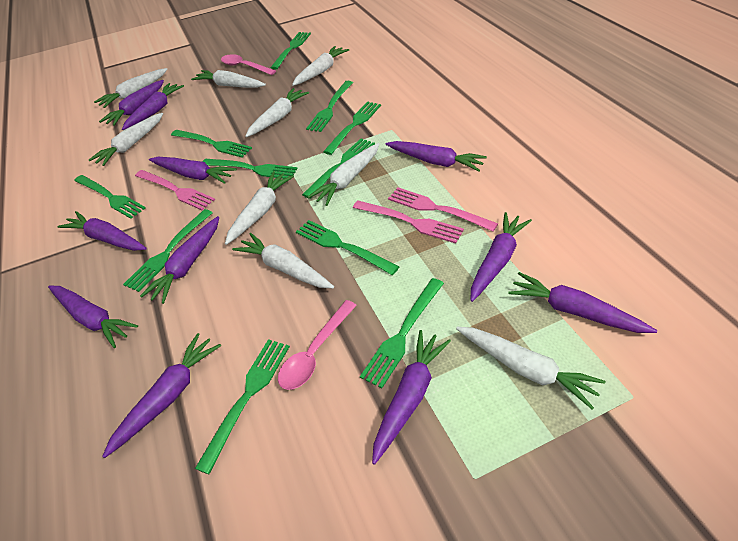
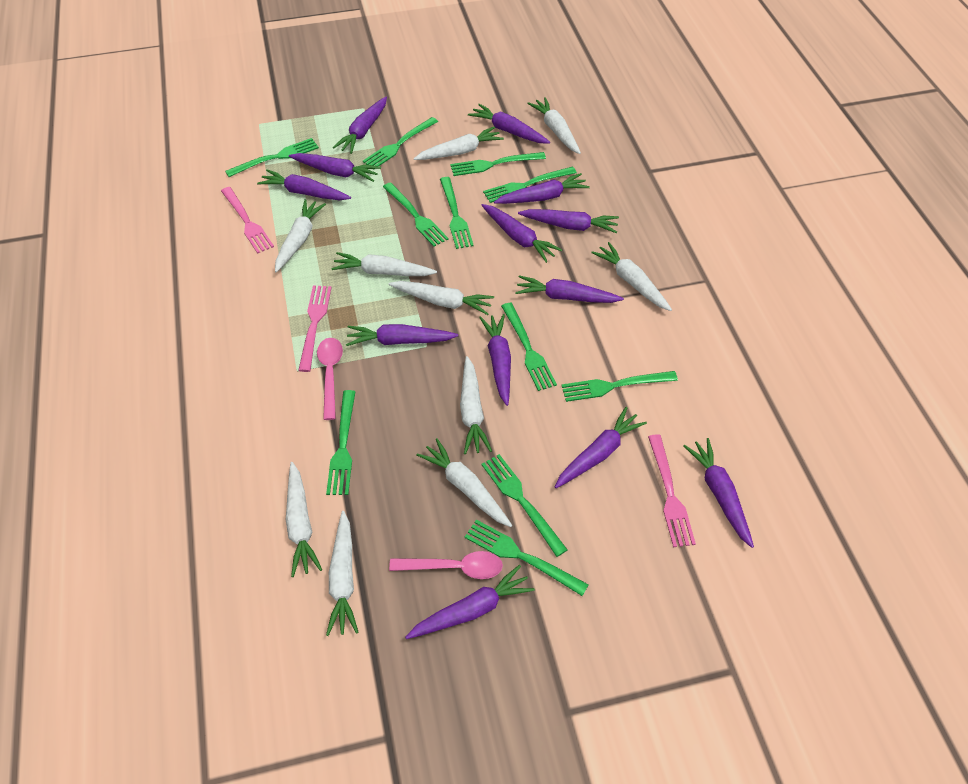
purple carrot: 11 -> 13
white carrot: 9 -> 10

